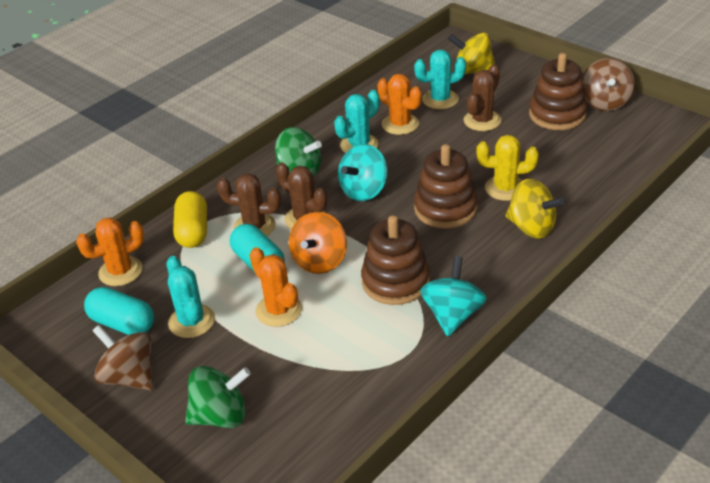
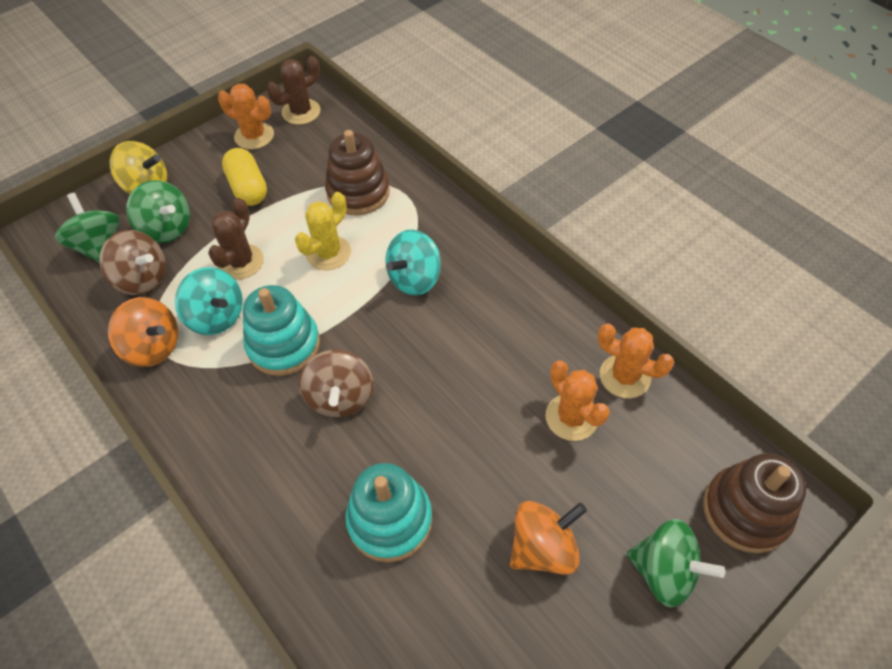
brown cactus: 3 -> 2
brown stacking toy: 3 -> 2
green spinning top: 2 -> 3
orange spinning top: 1 -> 2
turquoise cactus: 3 -> 0
turquoise capsule: 2 -> 0
turquoise stacking toy: 0 -> 2
yellow spinning top: 2 -> 1

